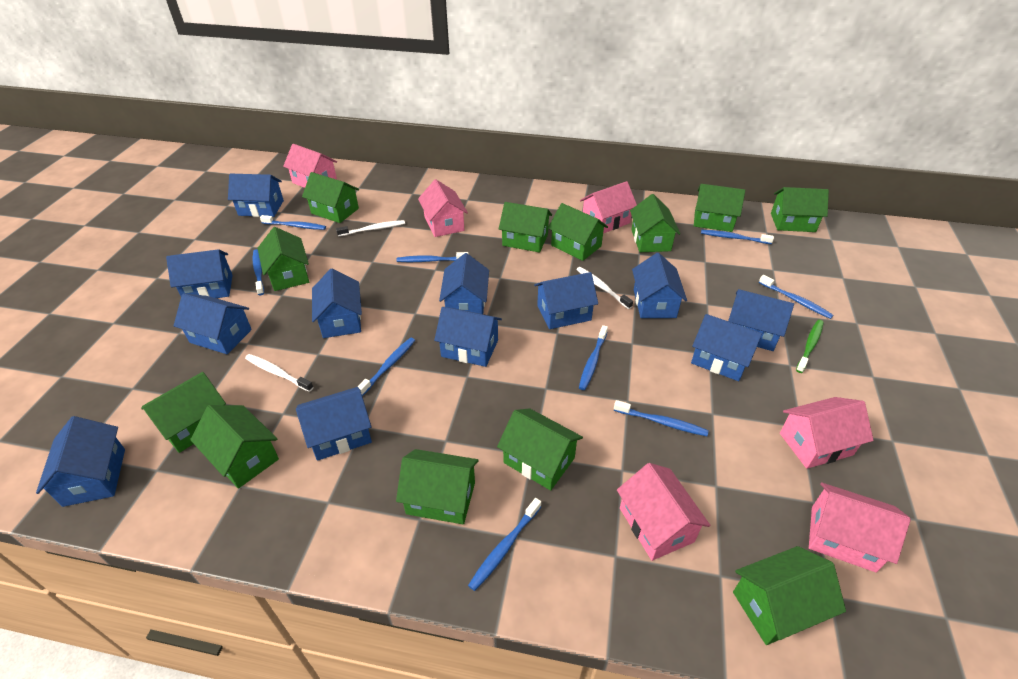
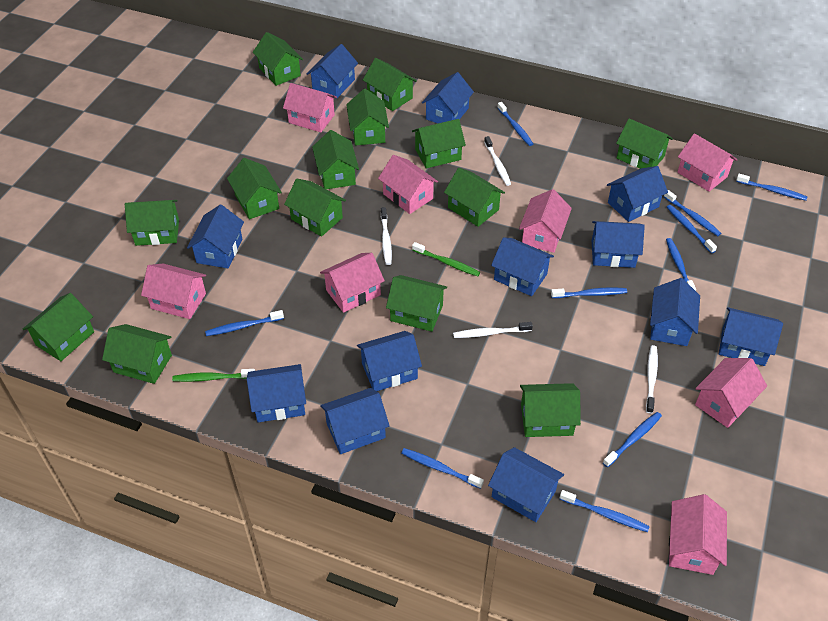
blue toothbrush: 9 -> 10
green house: 12 -> 14
green toothbrush: 1 -> 2
pink house: 6 -> 8
white toothbrush: 3 -> 4

